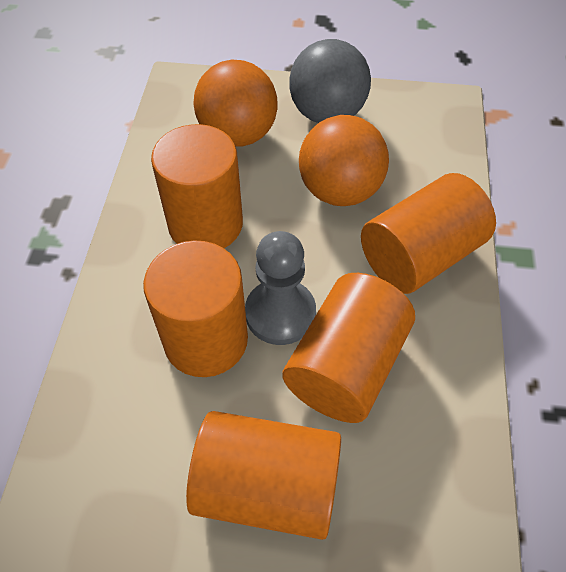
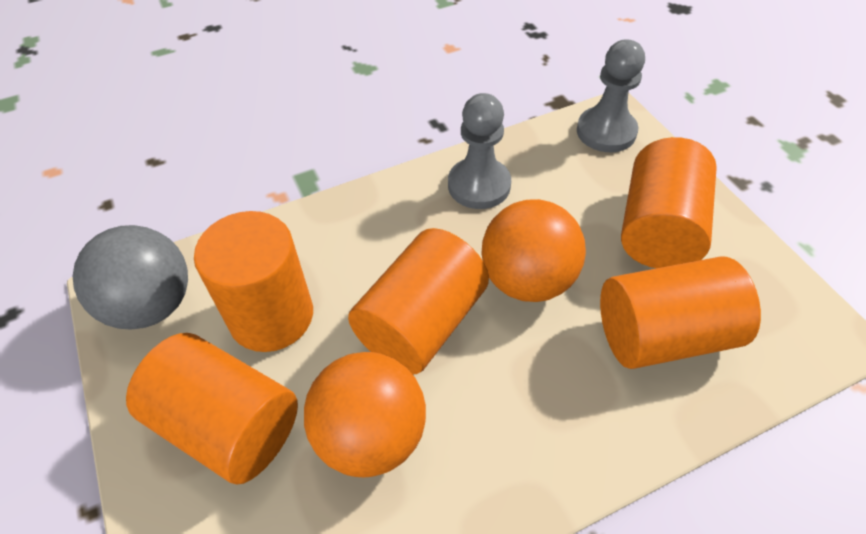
grey pawn: 1 -> 2

